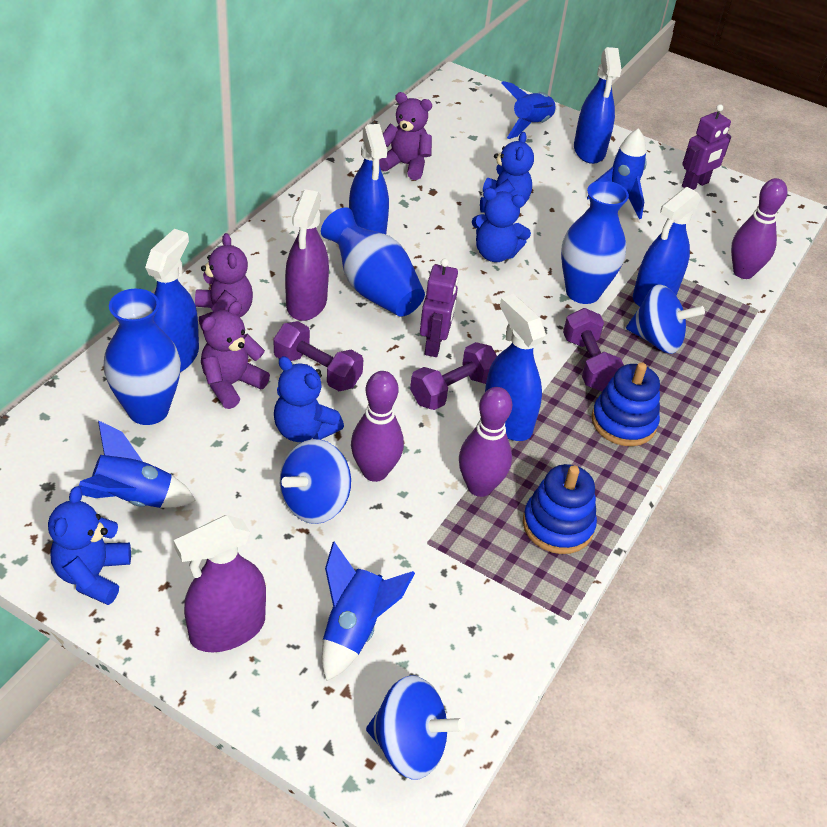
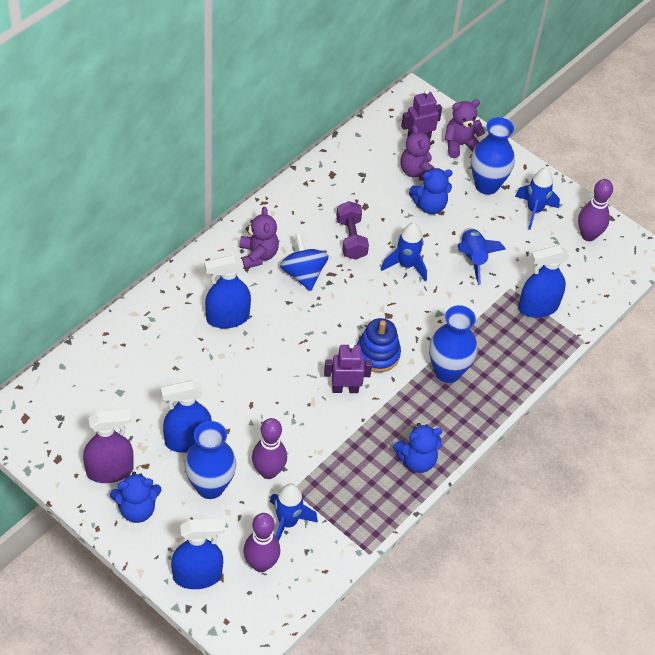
blue spinning top: 3 -> 1
blue spray bottle: 5 -> 4
blue stacking toy: 2 -> 1
blue teddy bear: 4 -> 3
purple dumbbell: 3 -> 1
purple spray bottle: 2 -> 1

